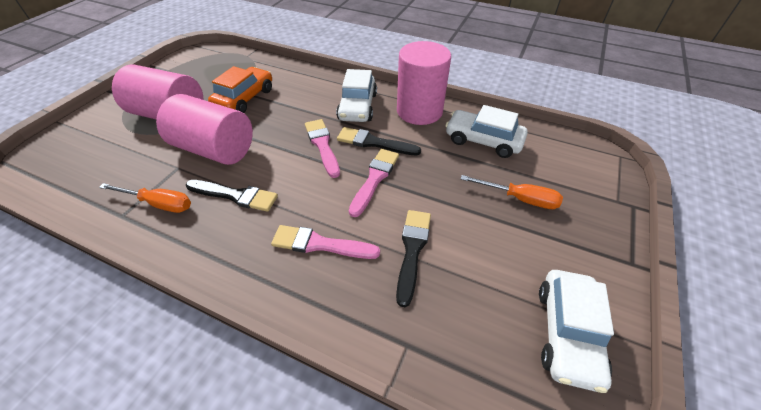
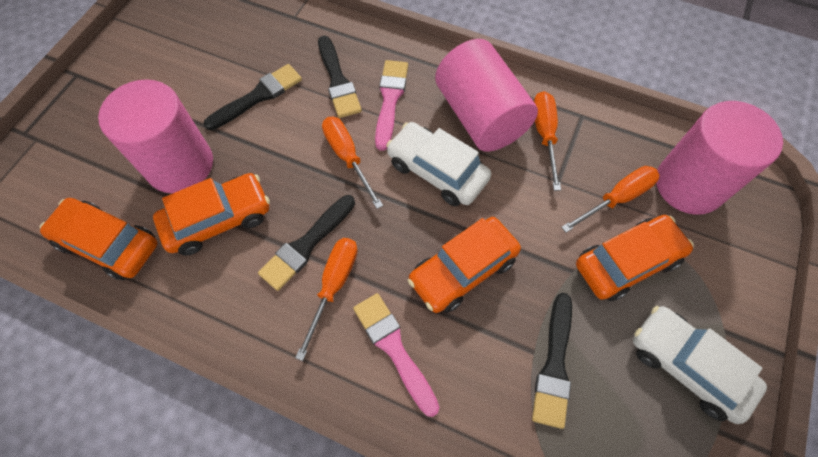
black brush: 3 -> 4
orange car: 1 -> 4
orange screwdriver: 2 -> 4
pink brush: 3 -> 2
white car: 3 -> 2

